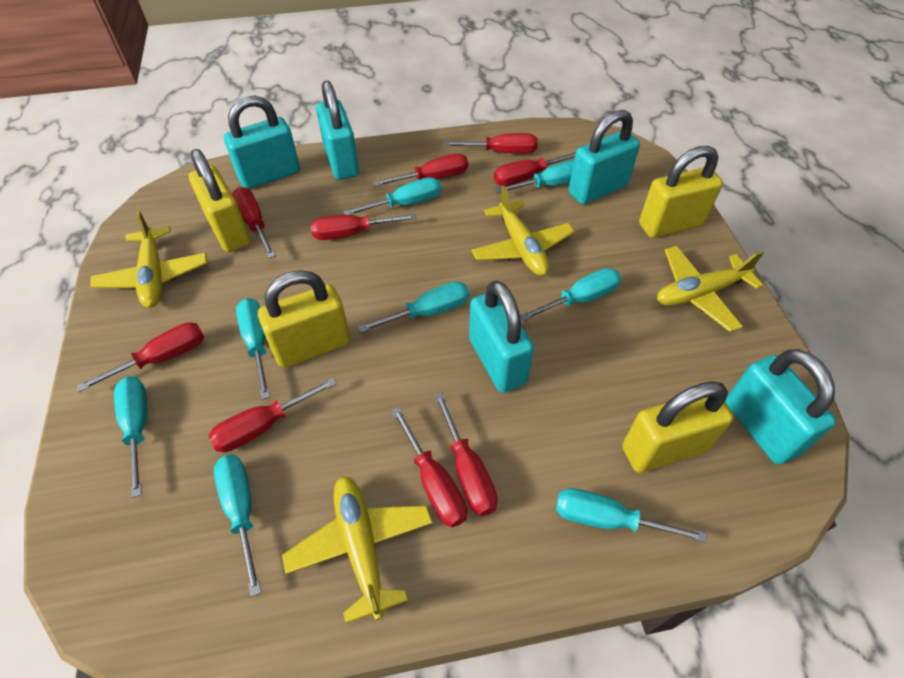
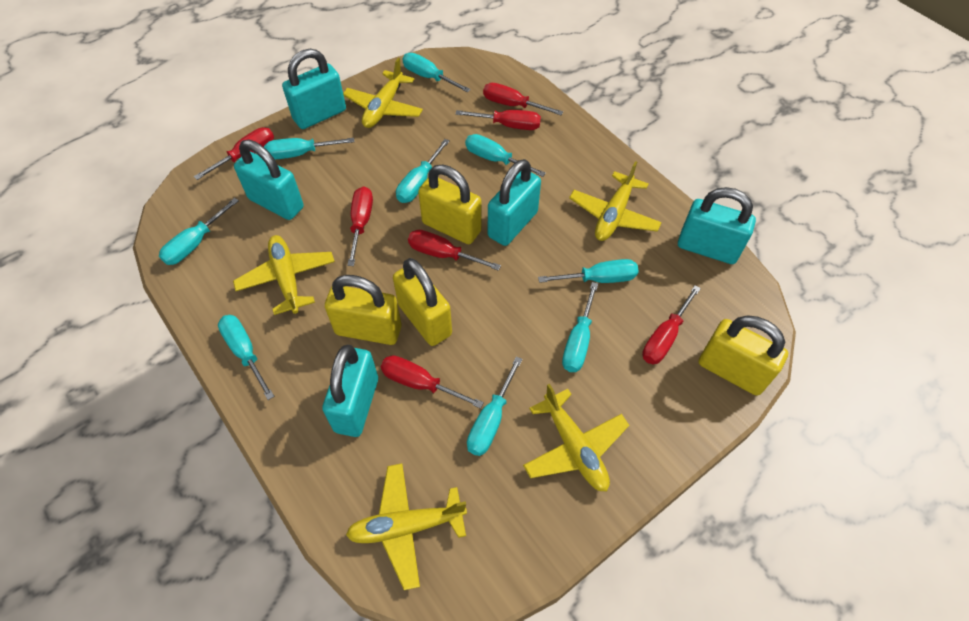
red screwdriver: 9 -> 7
turquoise screwdriver: 8 -> 9
yellow plane: 4 -> 5

